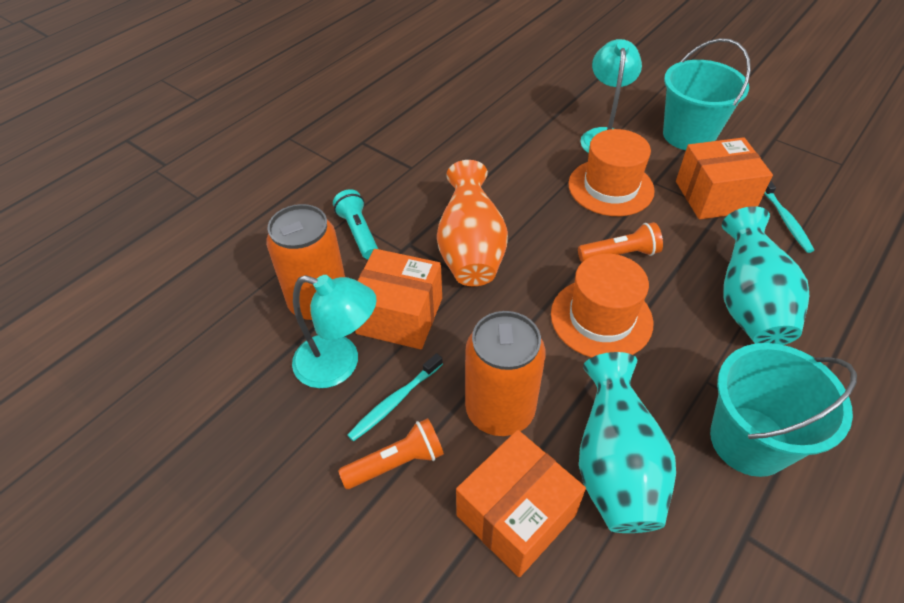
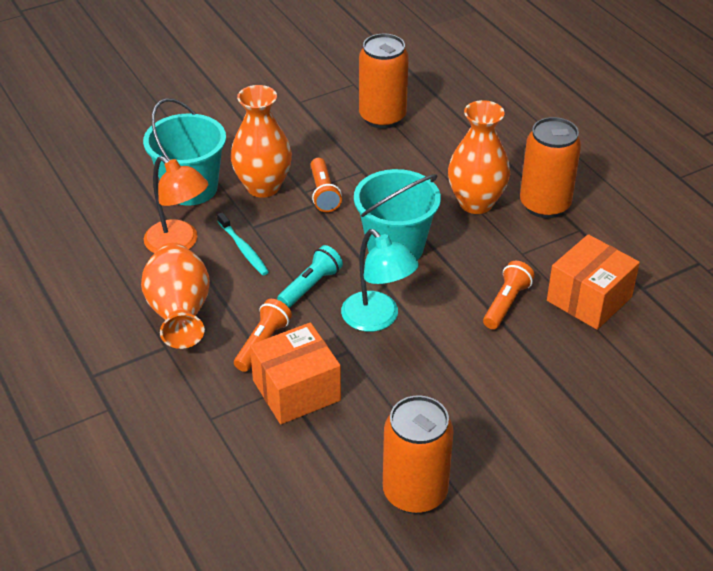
orange box: 3 -> 2
orange can: 2 -> 3
orange flashlight: 2 -> 3
orange hat: 2 -> 0
orange lamp: 0 -> 1
orange vase: 1 -> 3
turquoise lamp: 2 -> 1
turquoise toothbrush: 2 -> 1
turquoise vase: 2 -> 0

